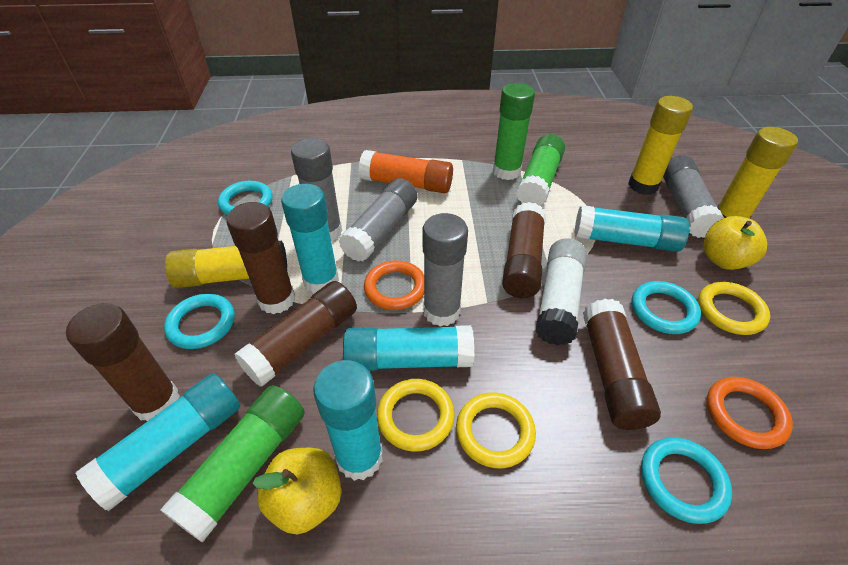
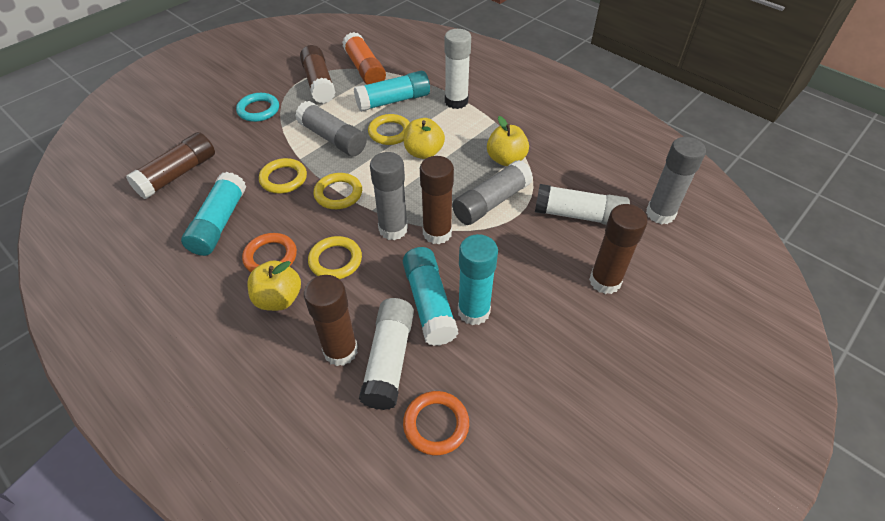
green glue stick: 3 -> 0
turquoise glue stick: 5 -> 4
turquoise ring: 4 -> 1
white glue stick: 1 -> 3
yellow apple: 2 -> 3
yellow glue stick: 3 -> 0
yellow ring: 3 -> 4

